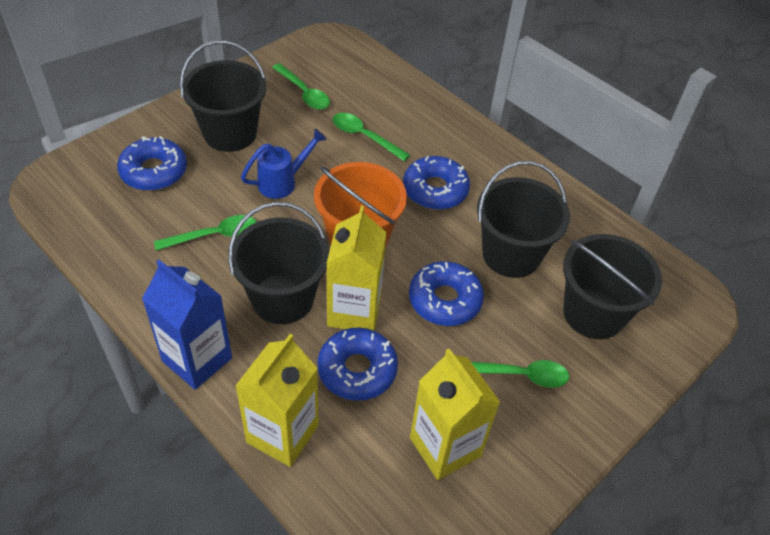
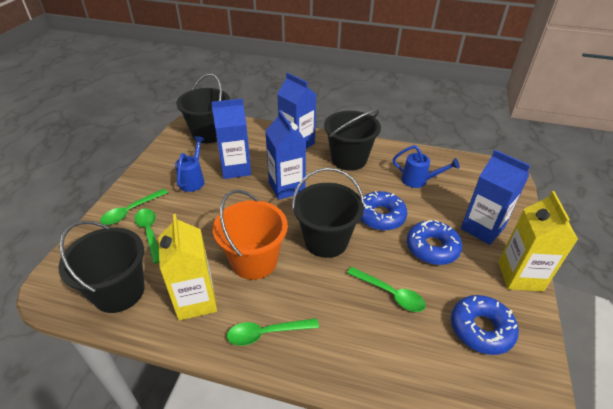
blue carton: 1 -> 4
blue donut: 4 -> 3
blue watering can: 1 -> 2
yellow carton: 3 -> 2

